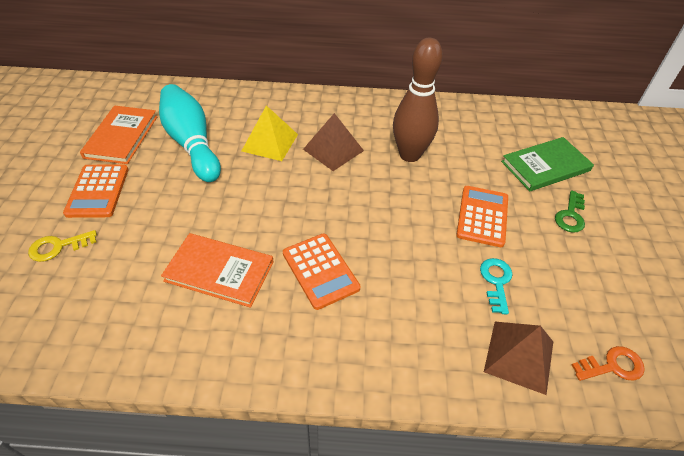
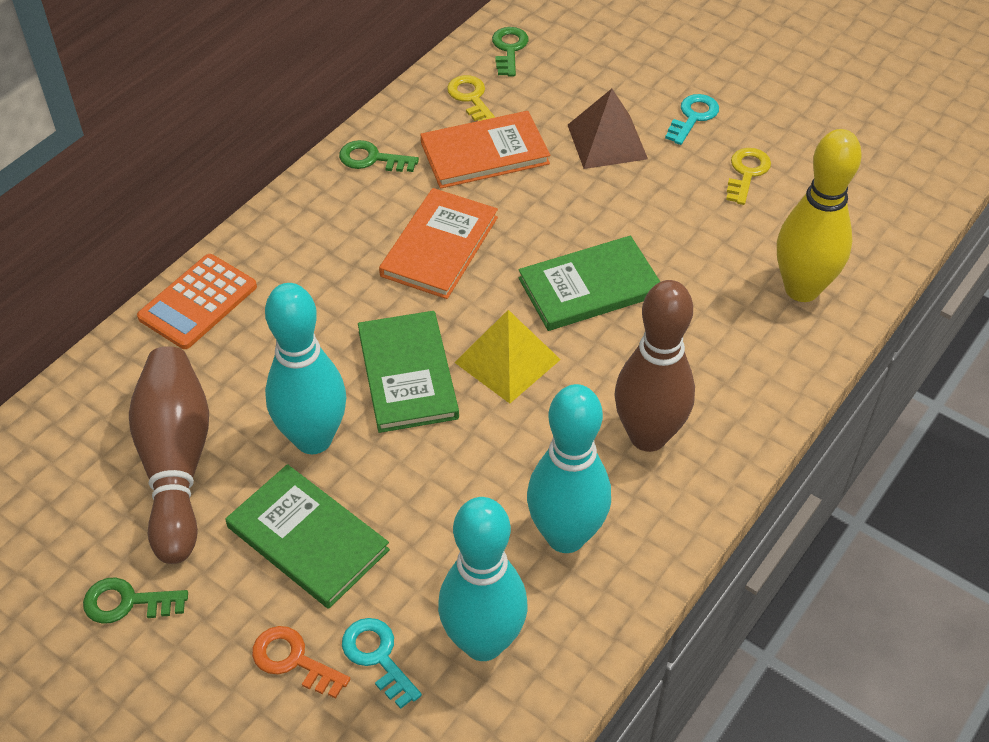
brown bowling pin: 1 -> 2
brown pyramid: 2 -> 1
green book: 1 -> 3
green key: 1 -> 3
orange calculator: 3 -> 1
turquoise bowling pin: 1 -> 3
turquoise key: 1 -> 2
yellow bowling pin: 0 -> 1
yellow key: 1 -> 2

